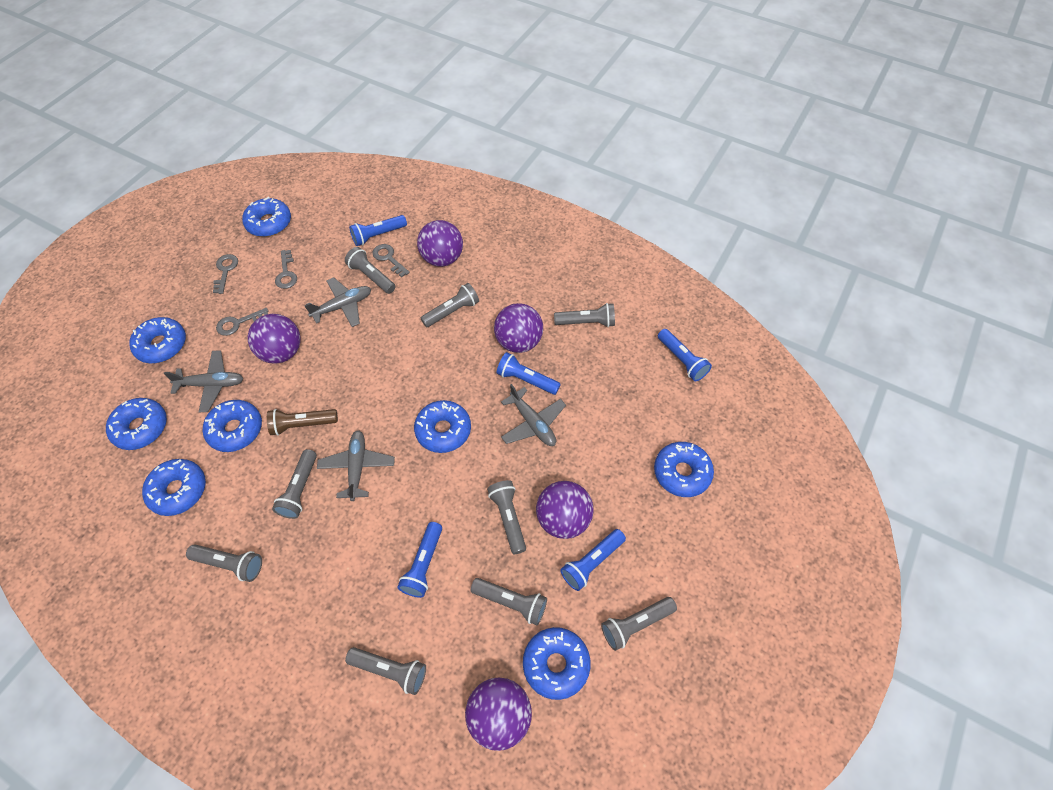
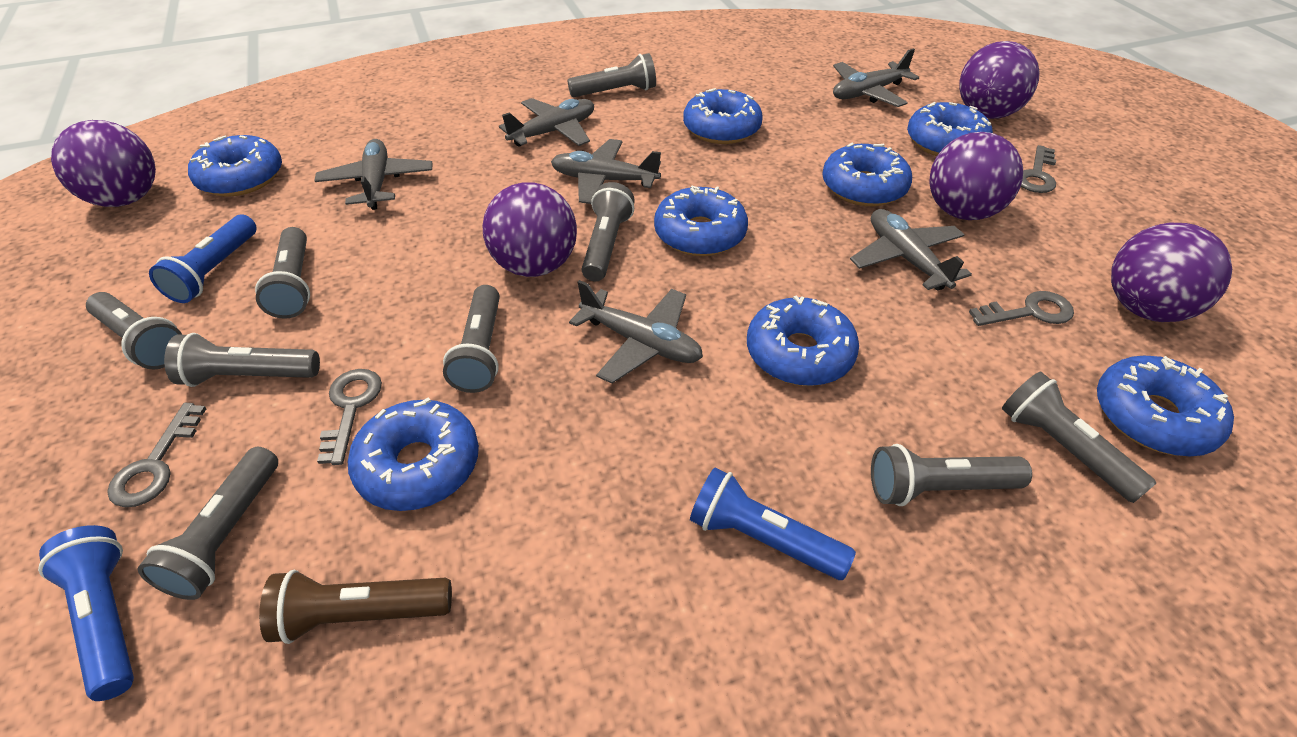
blue flashlight: 5 -> 3
grey plane: 4 -> 6

